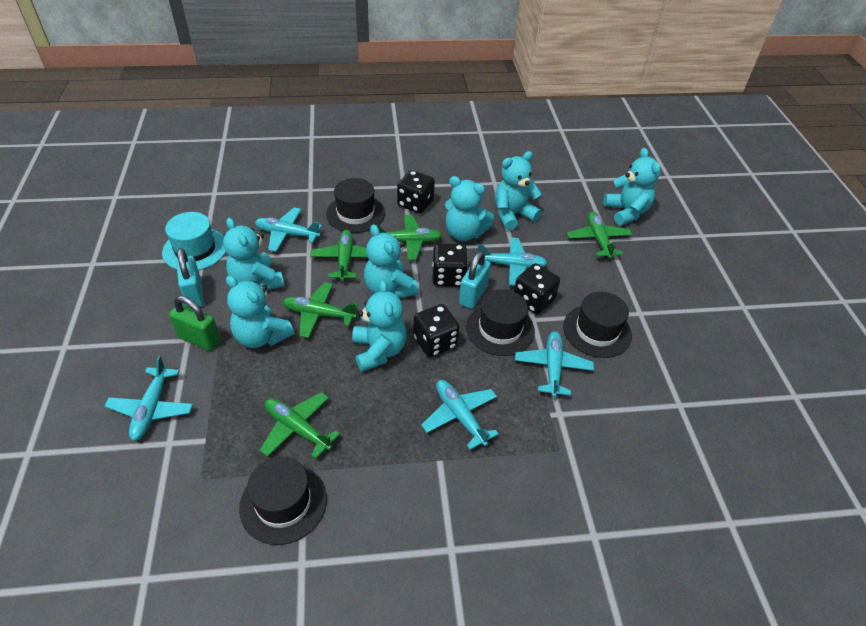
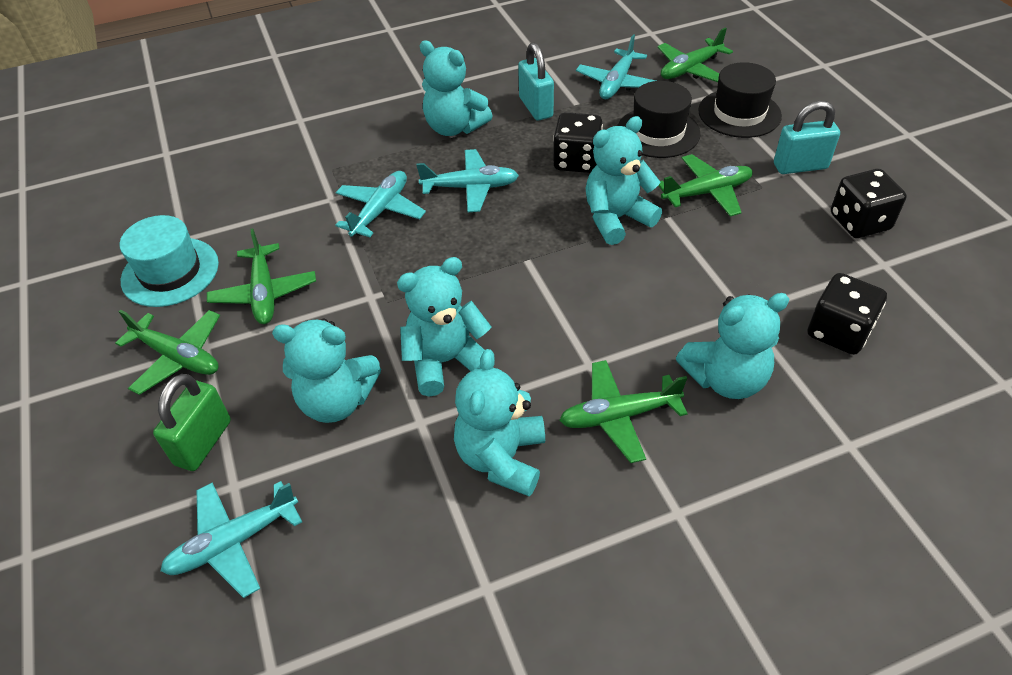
black dice: 4 -> 3
black hat: 4 -> 2
turquoise plane: 5 -> 4
turquoise teddy bear: 7 -> 6

